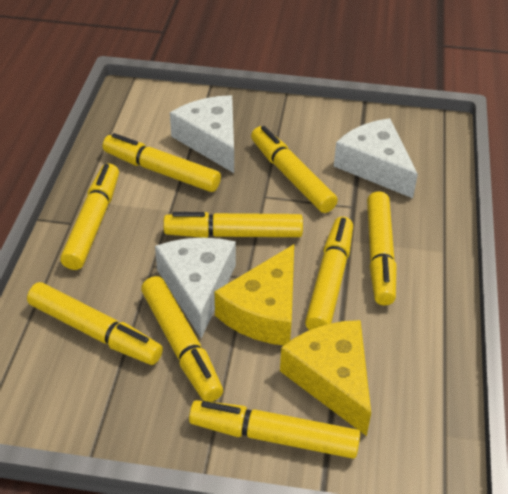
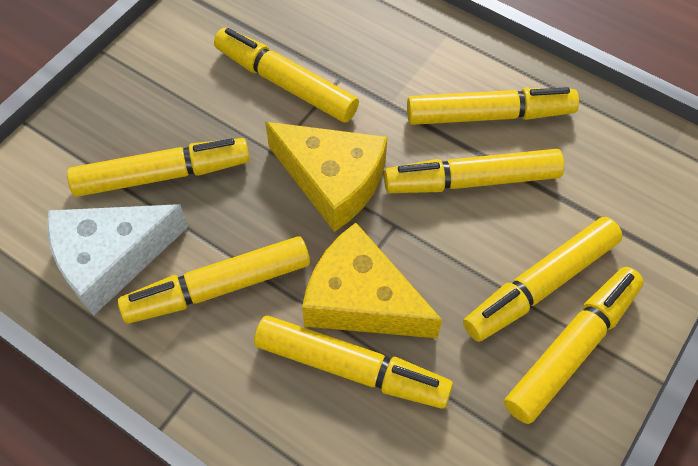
white cheese: 3 -> 1
yellow marker: 9 -> 8

